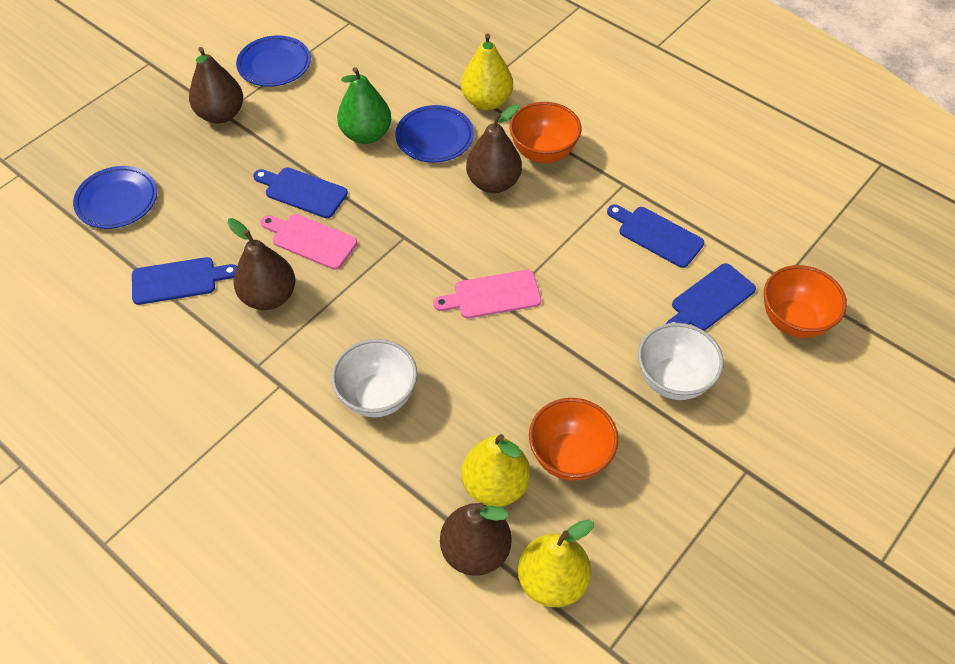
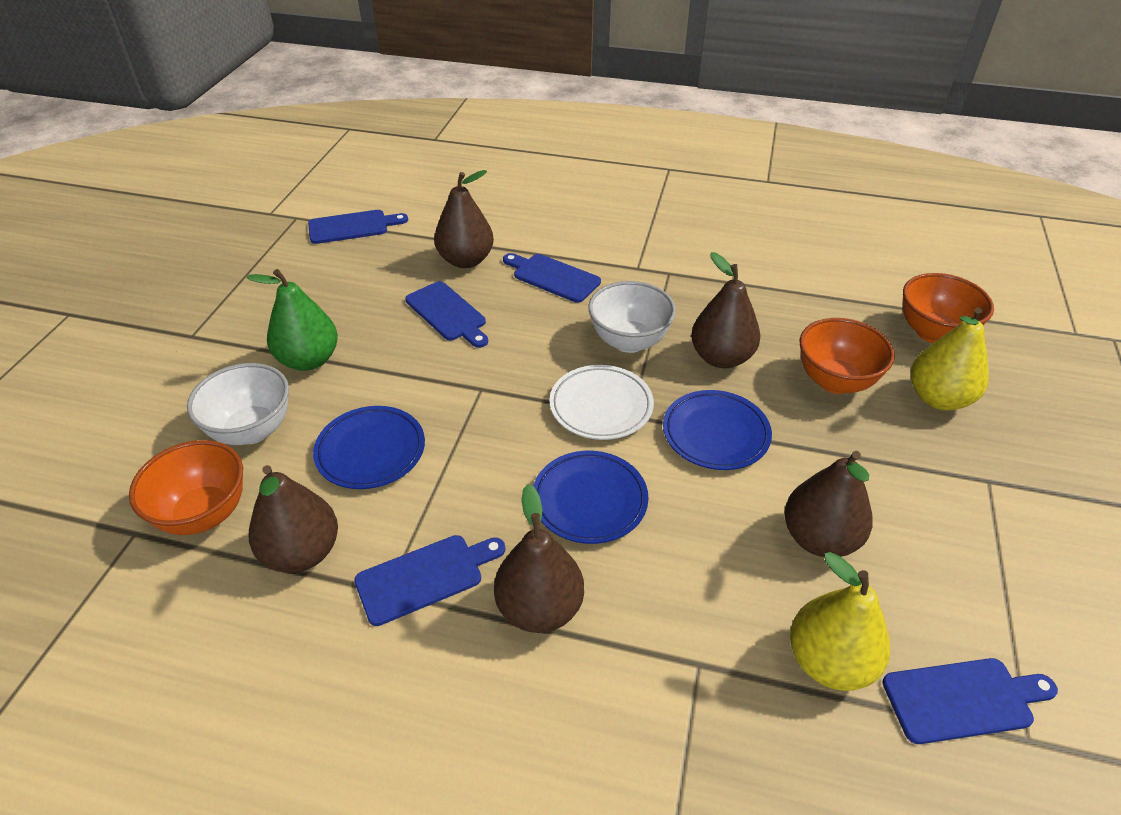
blue cutting board: 4 -> 5
brown pear: 4 -> 5
pink cutting board: 2 -> 0
white plate: 0 -> 1
yellow pear: 3 -> 2

